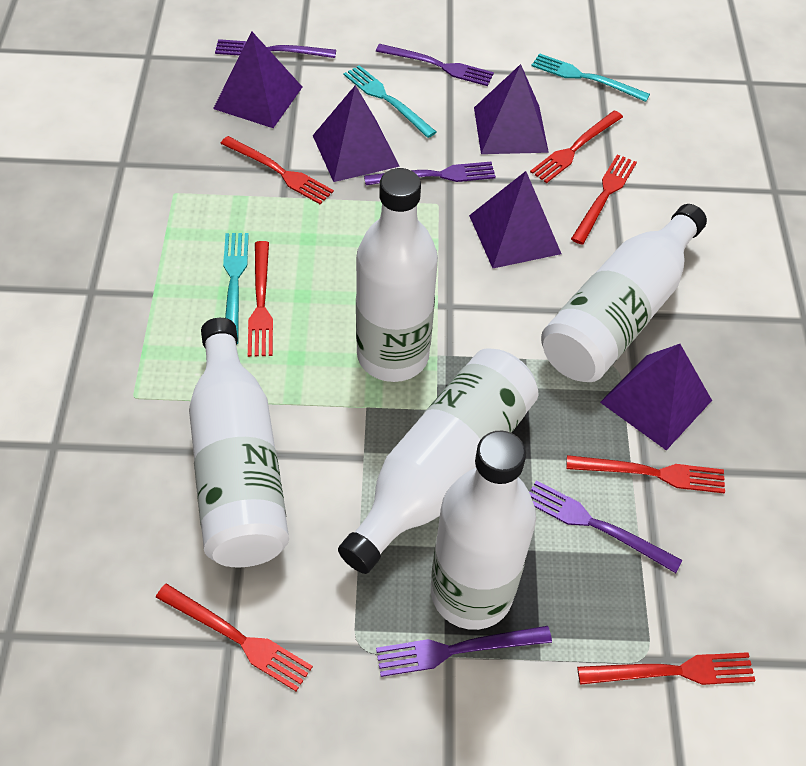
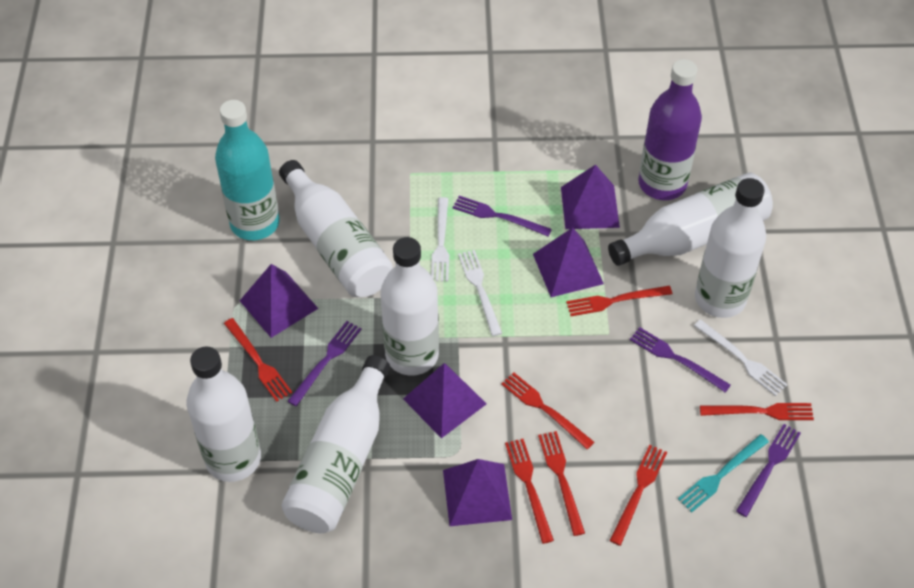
purple bottle: 0 -> 1
purple fork: 5 -> 4
turquoise bottle: 0 -> 1
turquoise fork: 3 -> 1
white bottle: 5 -> 6
white fork: 0 -> 3

